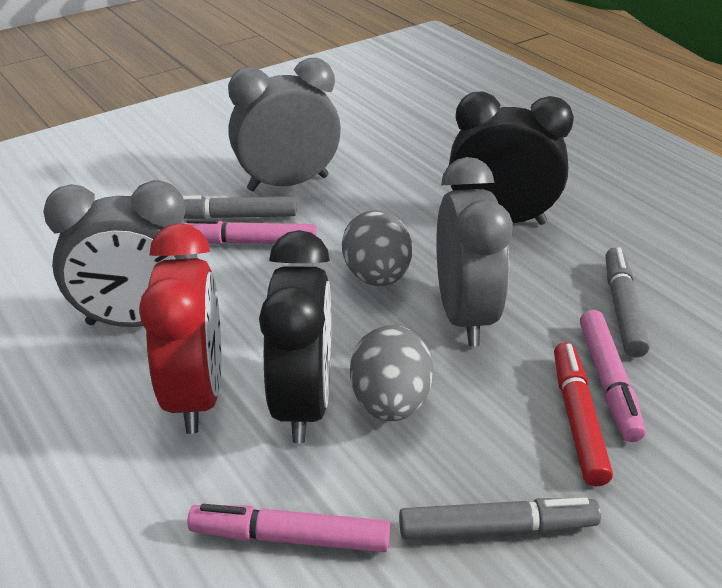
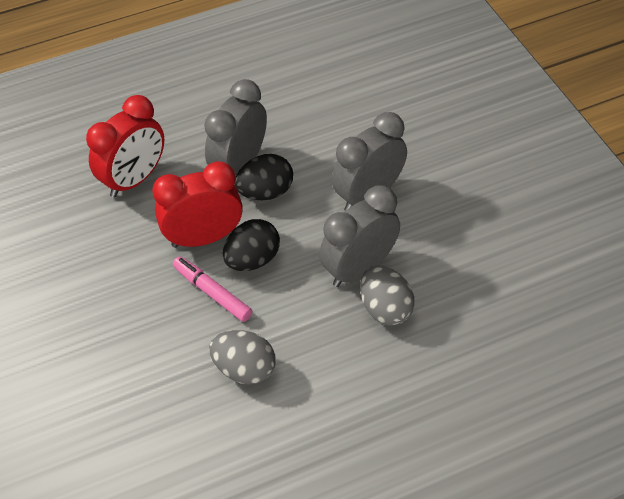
black clock: 2 -> 0
black egg: 0 -> 2
grey marker: 3 -> 0
pink marker: 3 -> 1
red clock: 1 -> 2
red marker: 1 -> 0

